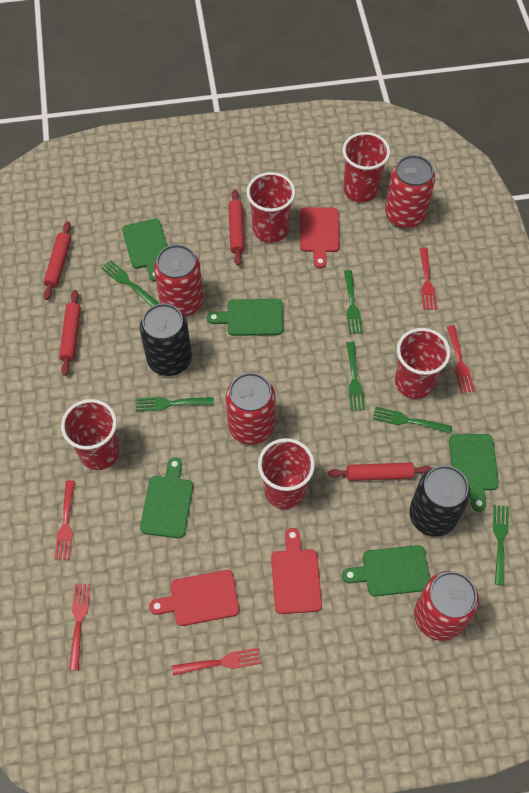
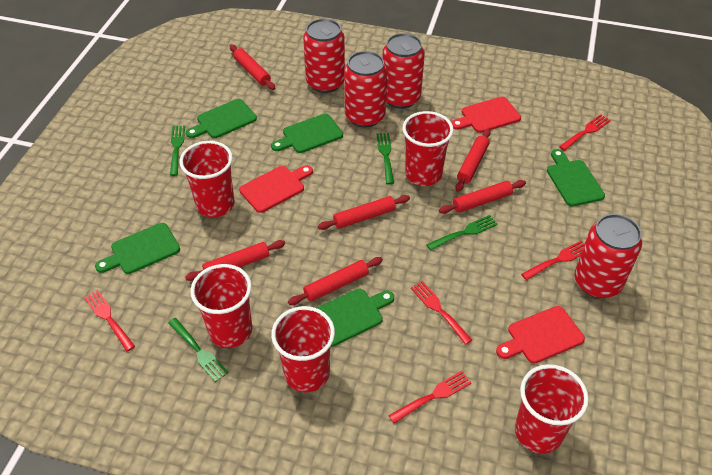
black can: 2 -> 0
green fork: 6 -> 4
red rolling pin: 4 -> 6

